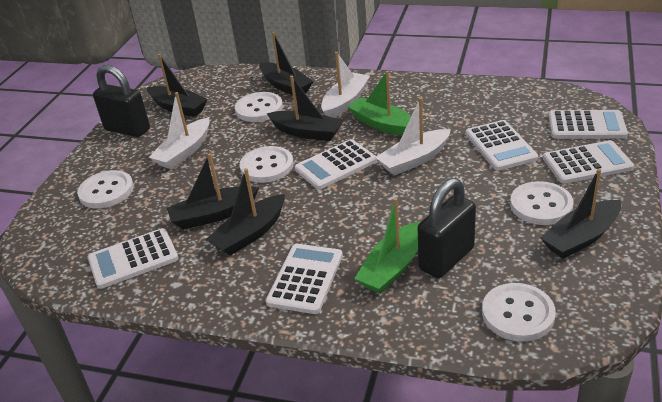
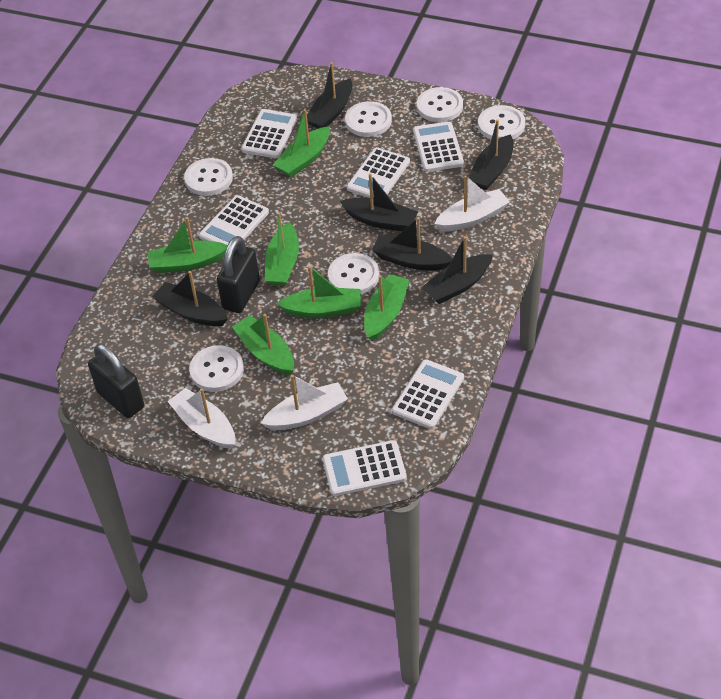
green boat: 2 -> 6
white button: 5 -> 6

